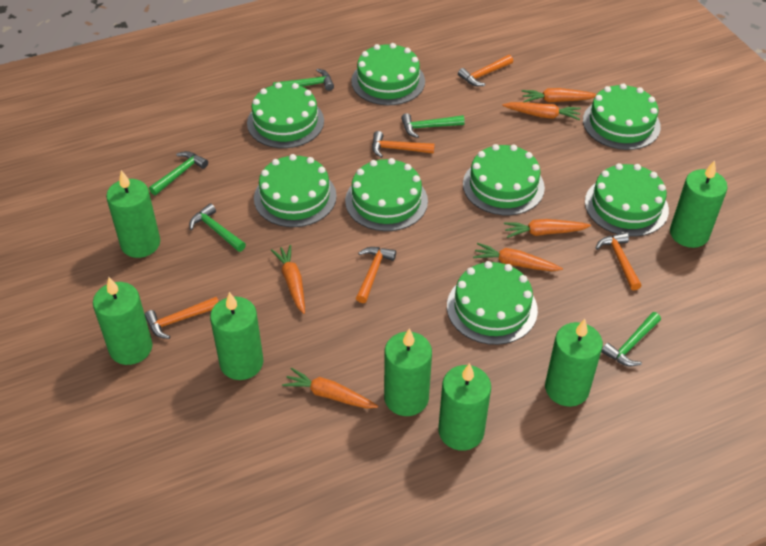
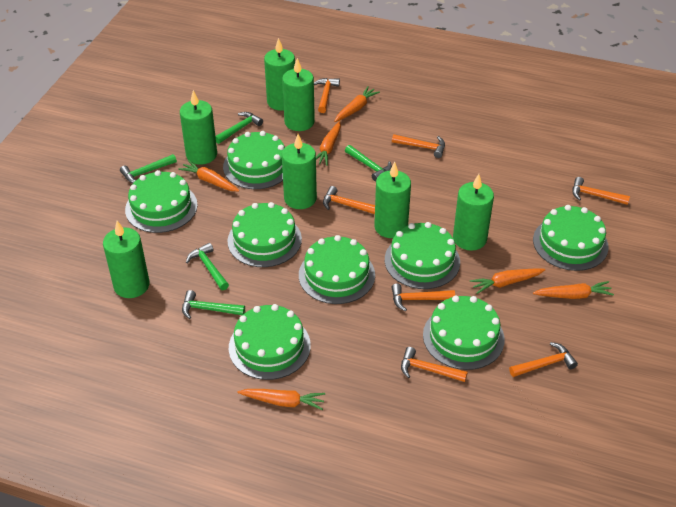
orange hammer: 5 -> 7

